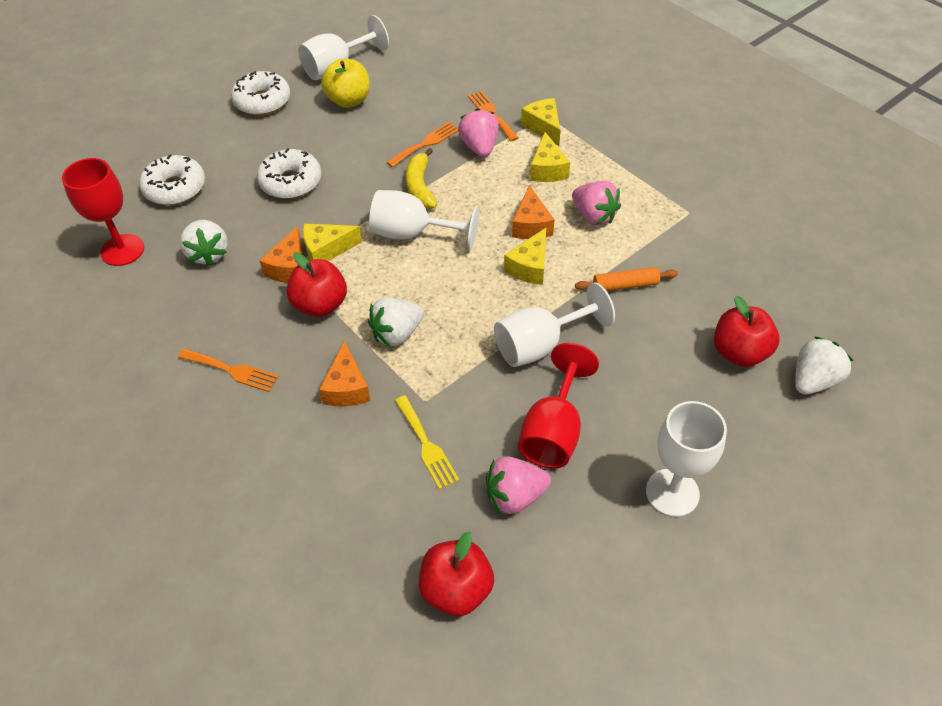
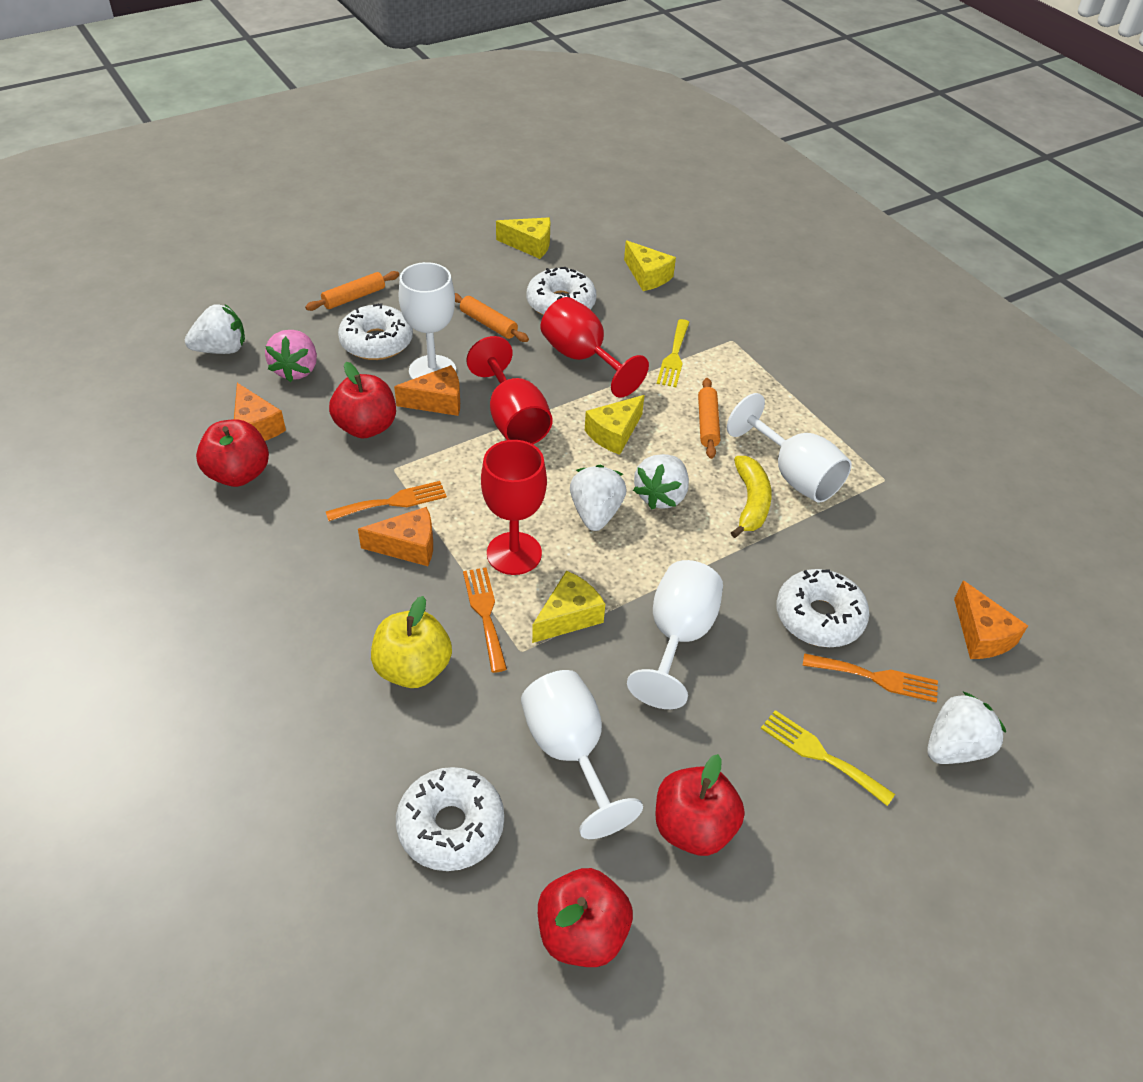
orange cheese: 3 -> 4
orange rolling pin: 1 -> 3
pink strawberry: 3 -> 1
red apple: 3 -> 4
red goblet: 2 -> 3
white donut: 3 -> 4
white strawberry: 3 -> 4
yellow fork: 1 -> 2

